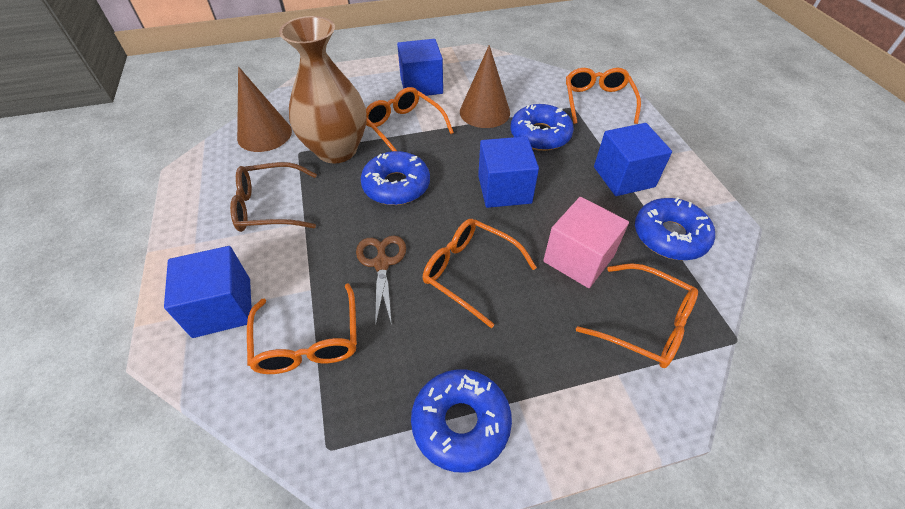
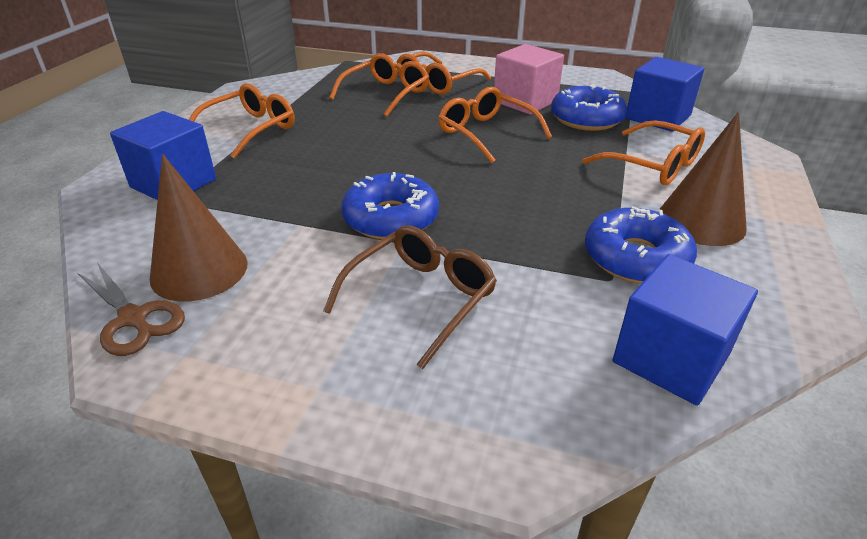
blue cube: 4 -> 3
blue donut: 4 -> 3
brown vase: 1 -> 0

